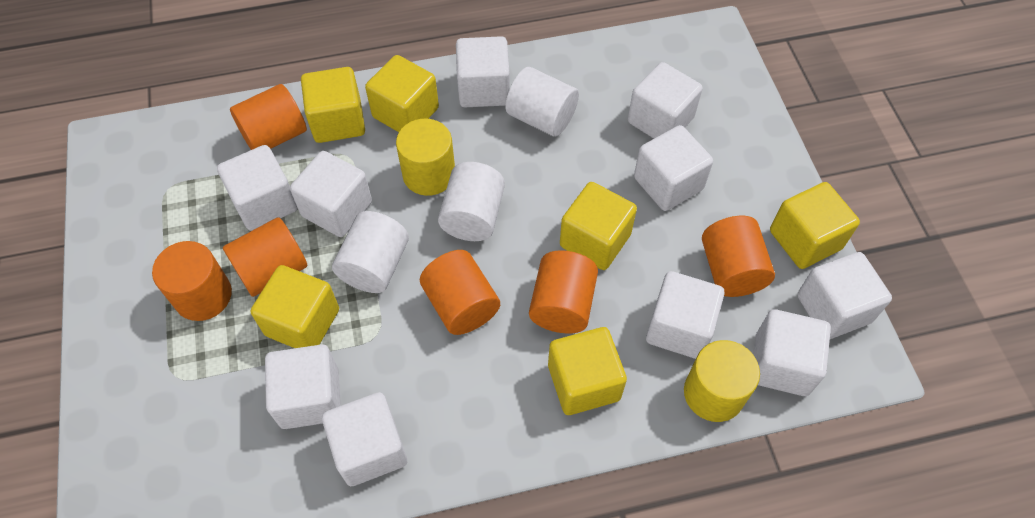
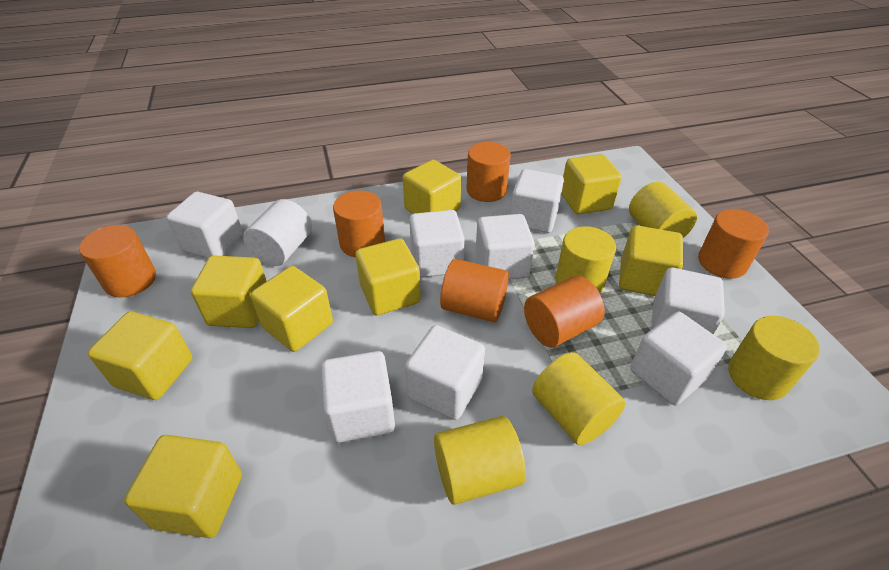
white cube: 10 -> 8
white cylinder: 3 -> 1
yellow cube: 6 -> 8
yellow cylinder: 2 -> 5

